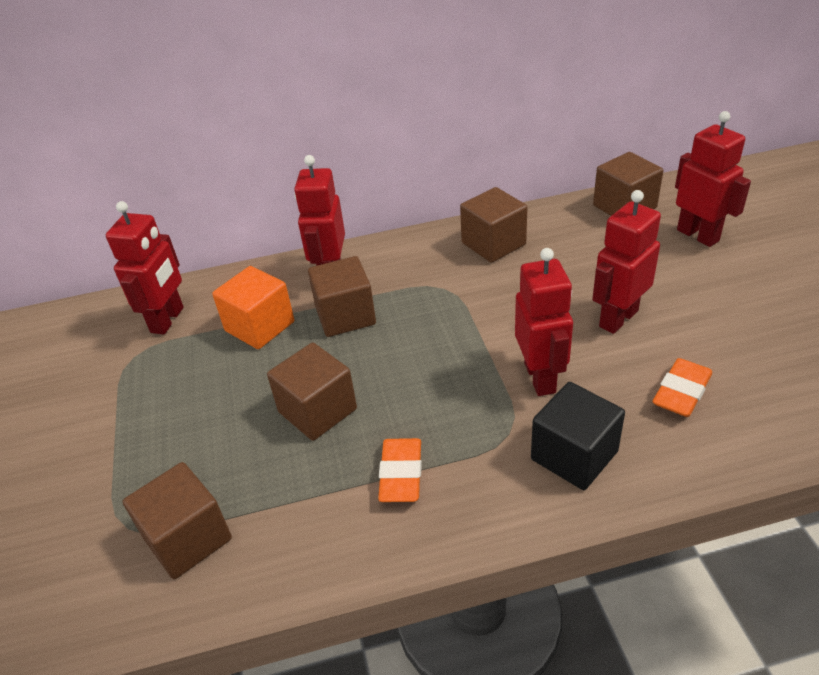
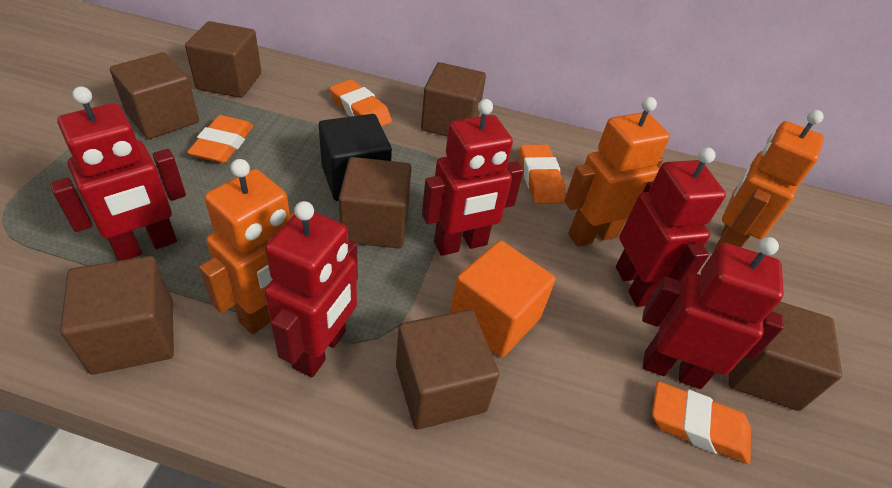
brown cube: 5 -> 7
orange eraser: 2 -> 4
orange robot: 0 -> 3

